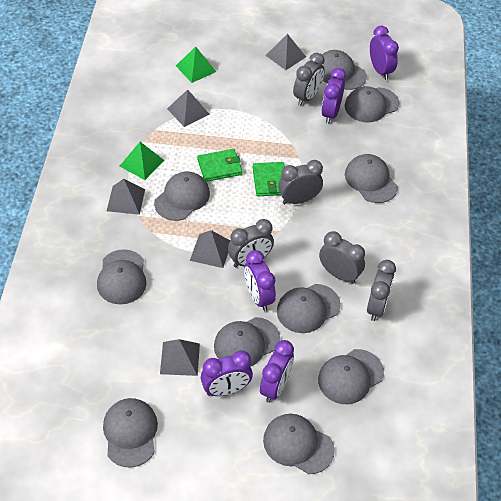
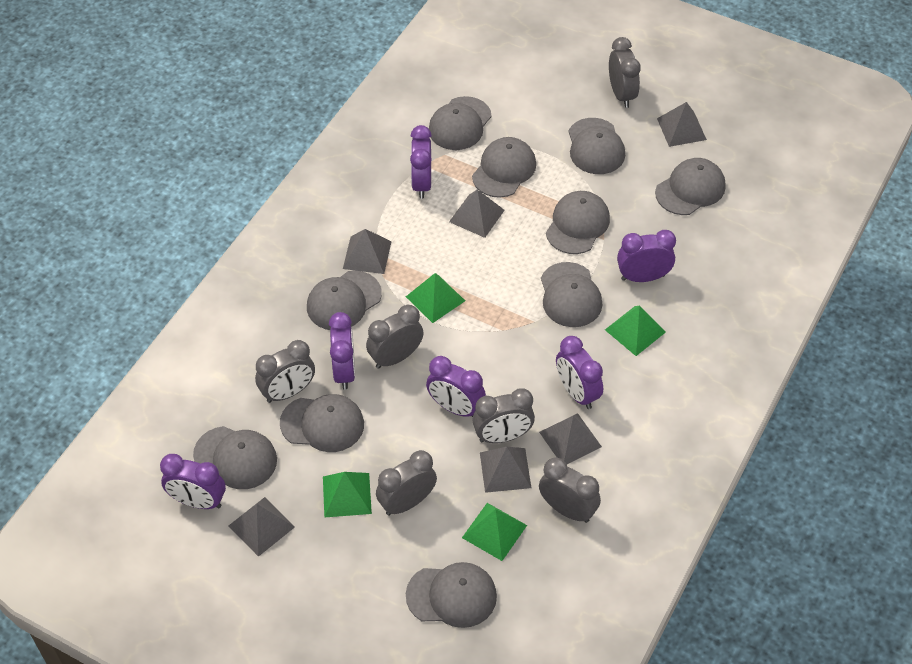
green pyramid: 2 -> 4
green wallet: 2 -> 0
grey clock: 5 -> 6
grey pyramid: 5 -> 6
purple clock: 5 -> 6

